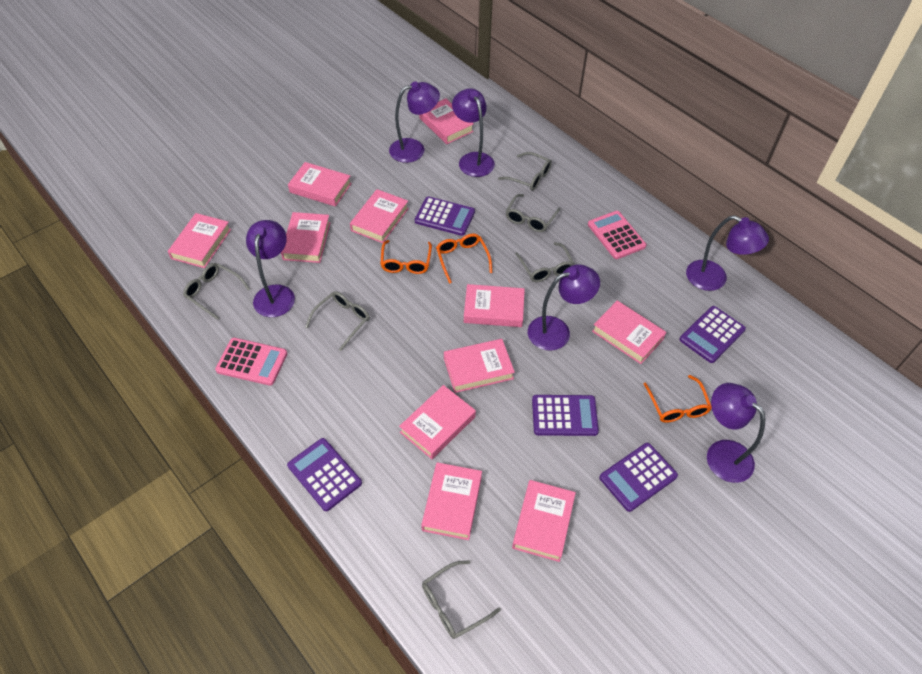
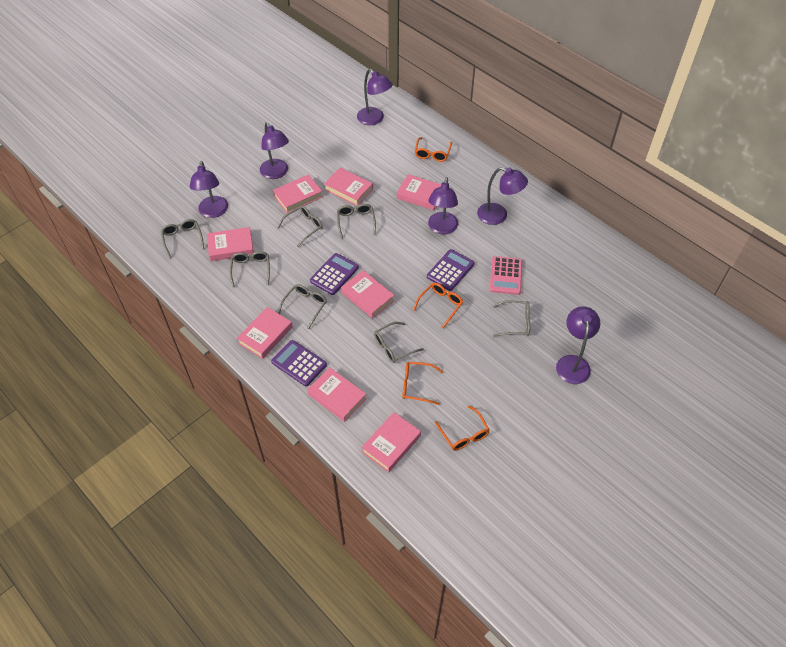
grey glasses: 6 -> 7
orange glasses: 3 -> 4
pink book: 11 -> 8
pink calculator: 2 -> 1
purple calculator: 5 -> 3

